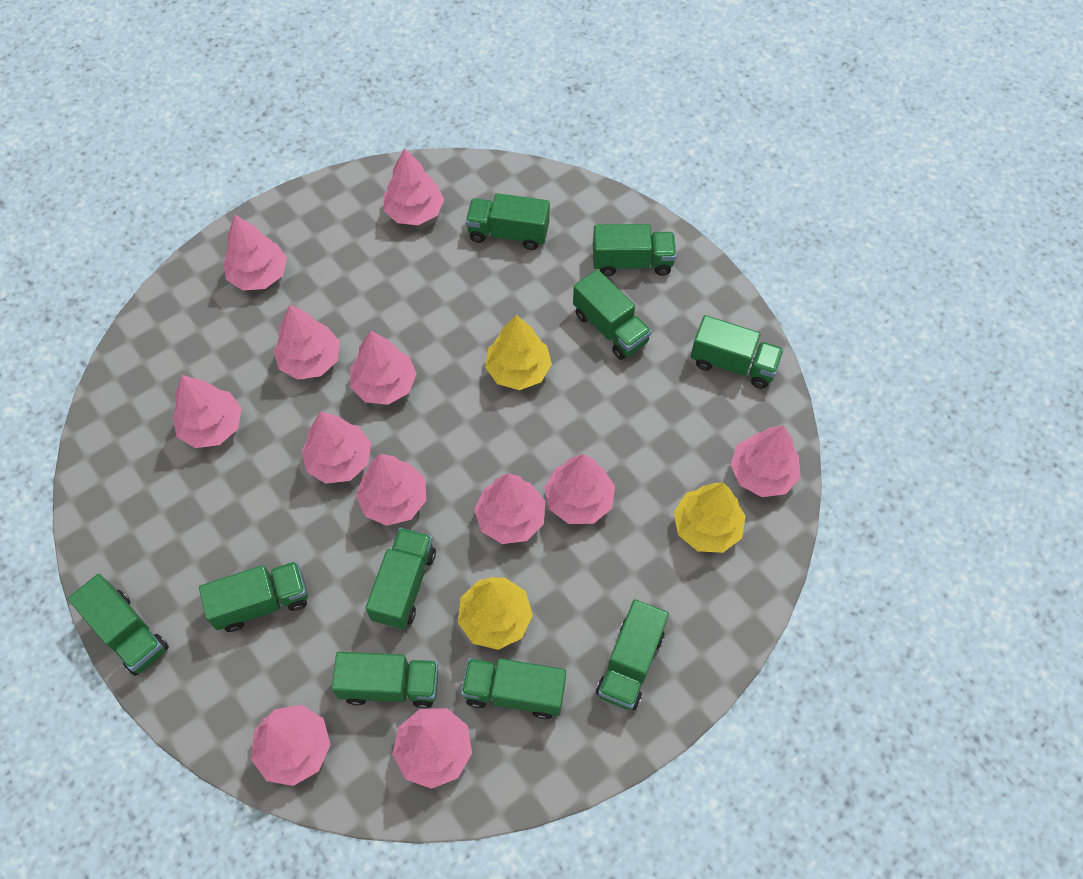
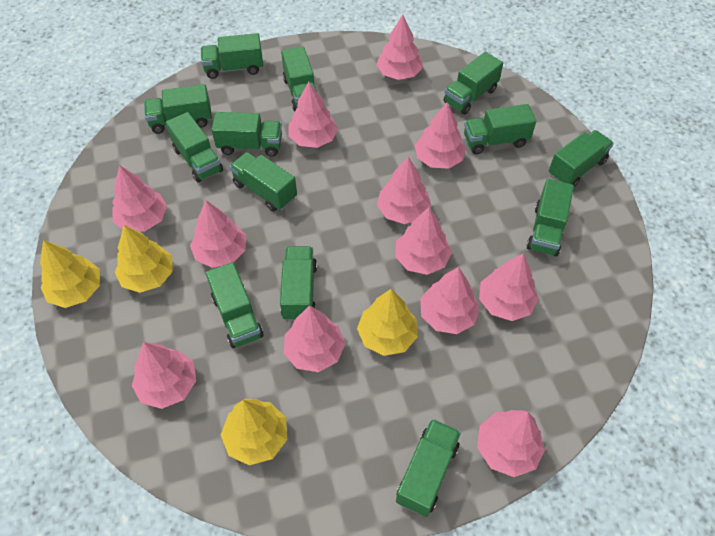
green truck: 10 -> 13
yellow tree: 3 -> 4

